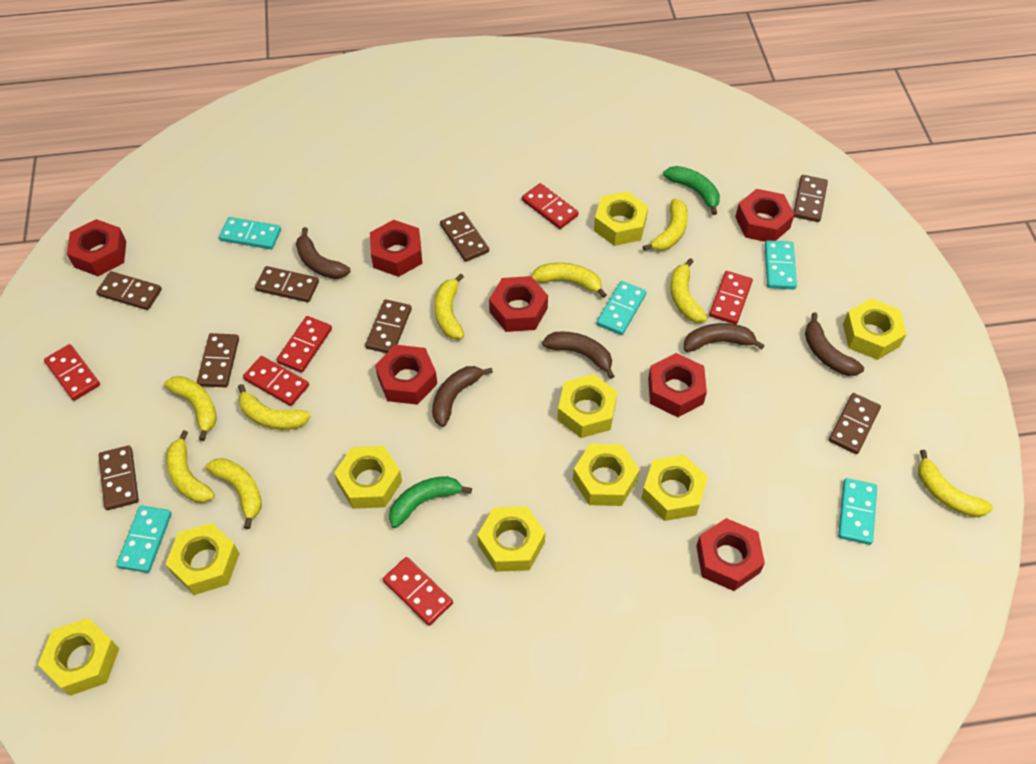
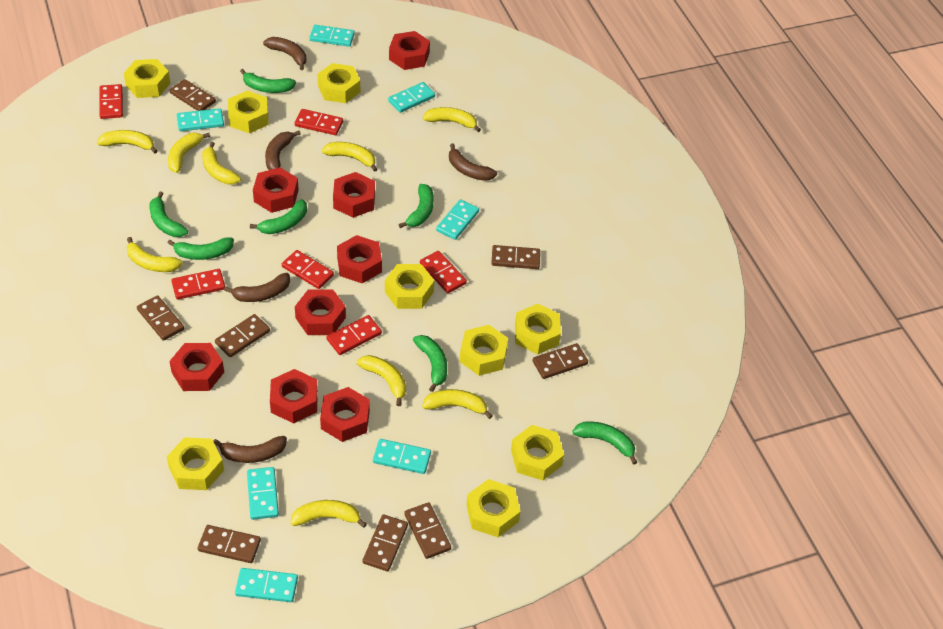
green banana: 2 -> 7
red nut: 7 -> 8
turquoise domino: 5 -> 7

